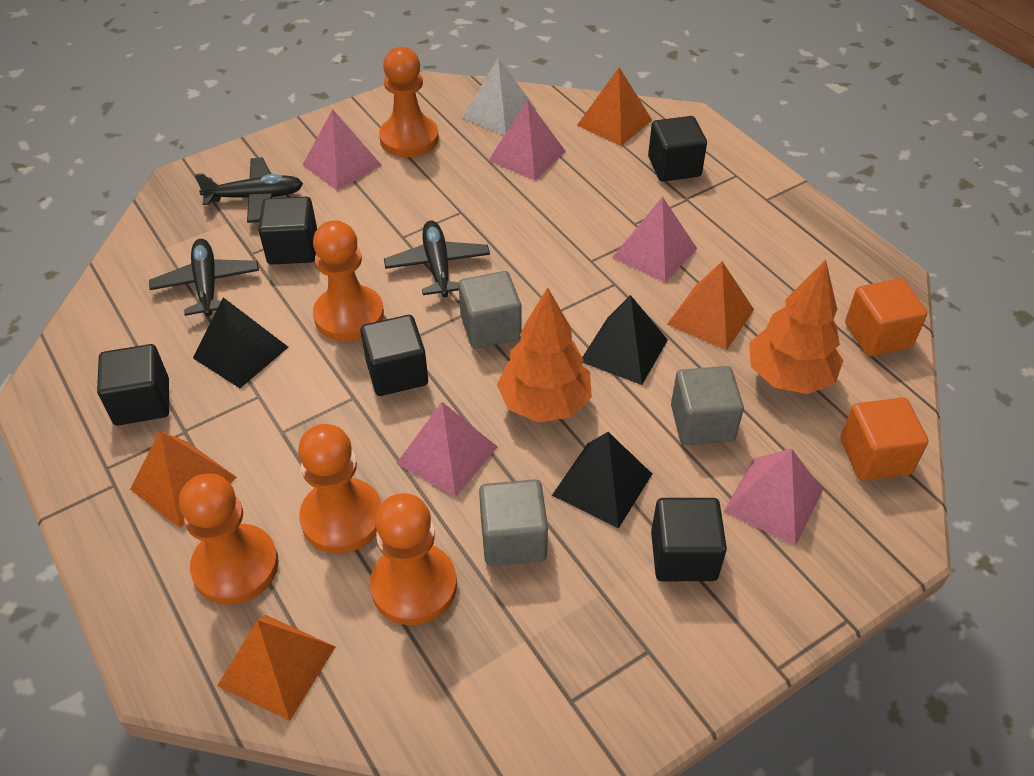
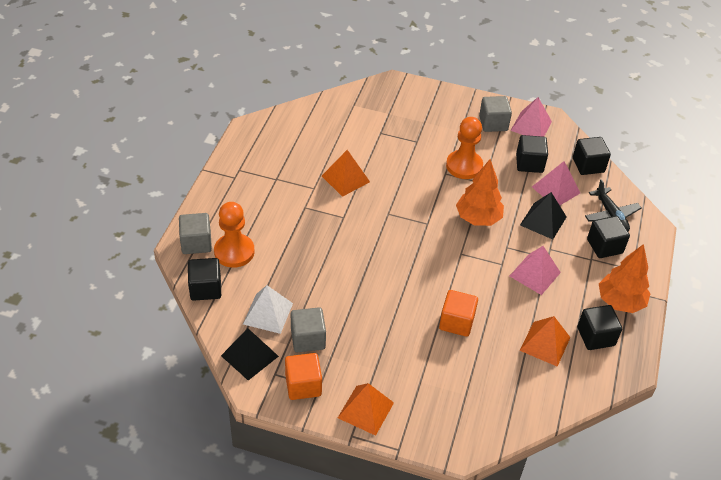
black plane: 3 -> 1
black pyramid: 3 -> 2
orange pawn: 5 -> 2
orange pyramid: 4 -> 3
pink pyramid: 5 -> 3

